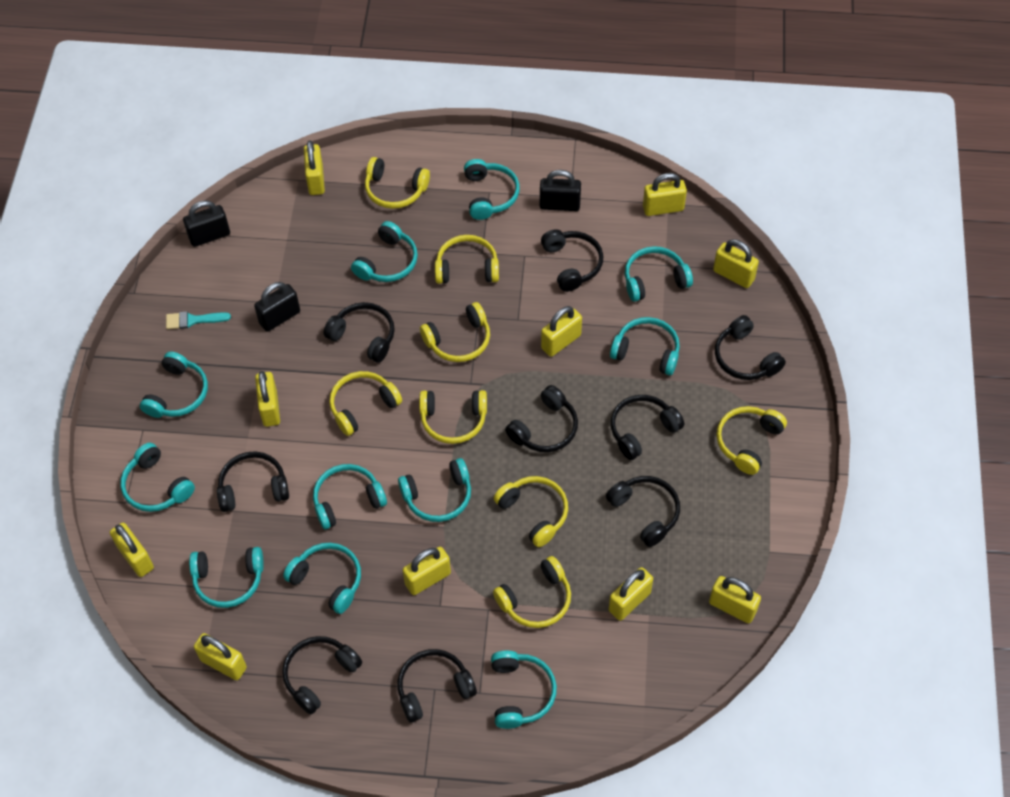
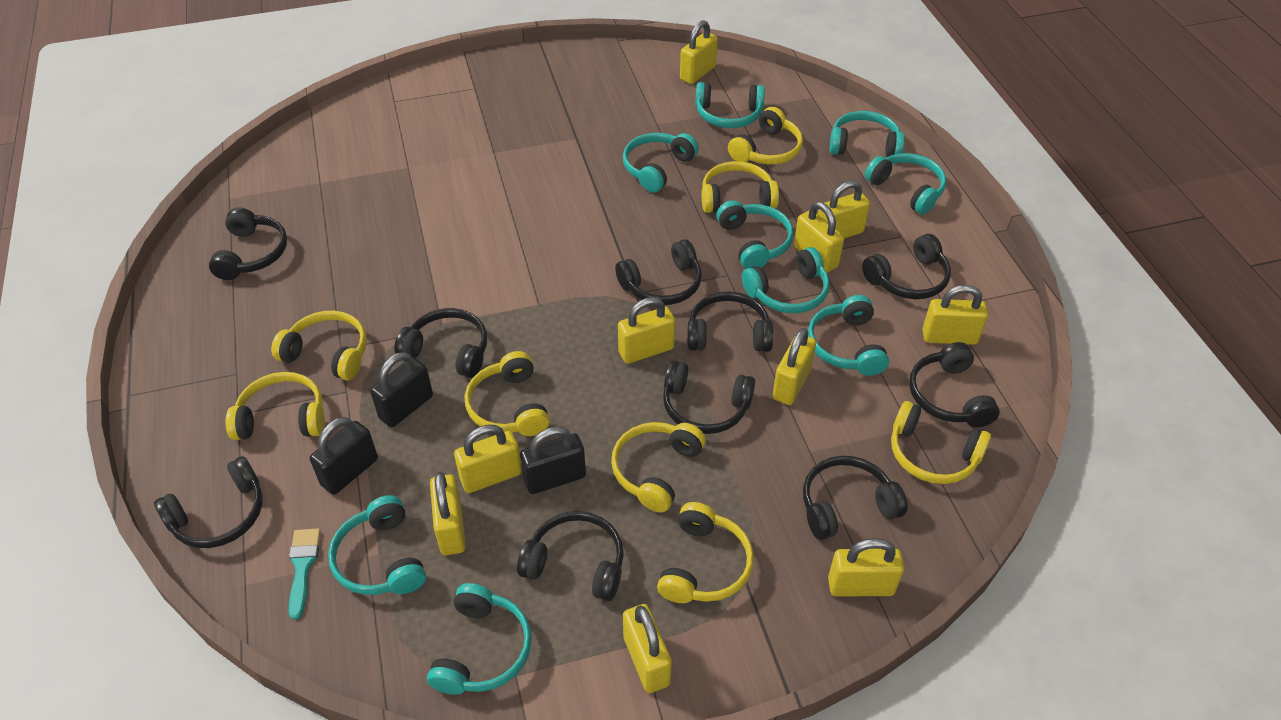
black headphones: 9 -> 10
turquoise headphones: 11 -> 9

